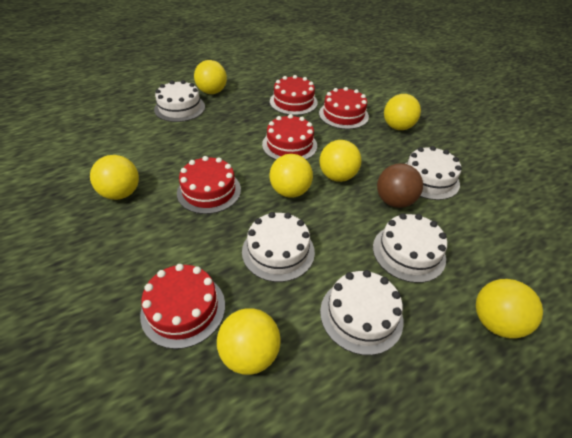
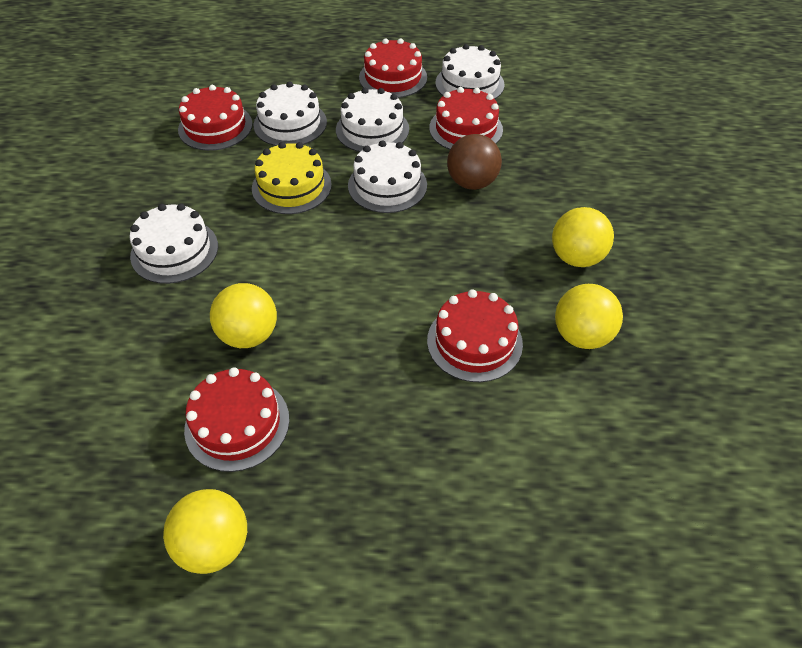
yellow ball: 7 -> 4
yellow cake: 0 -> 1

